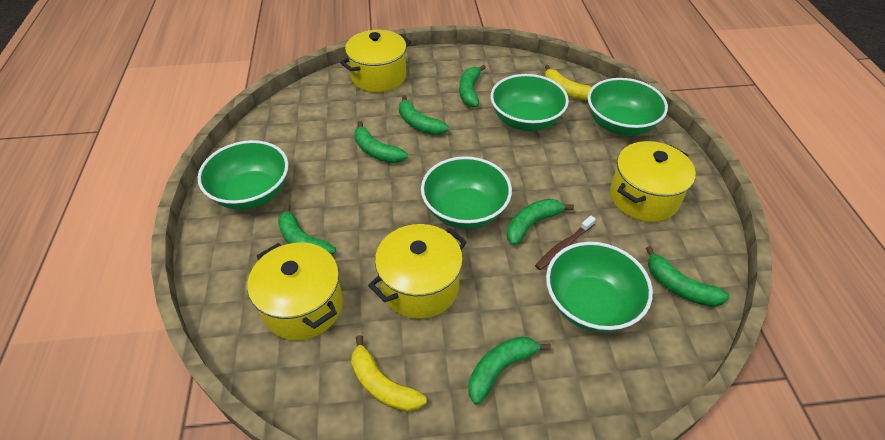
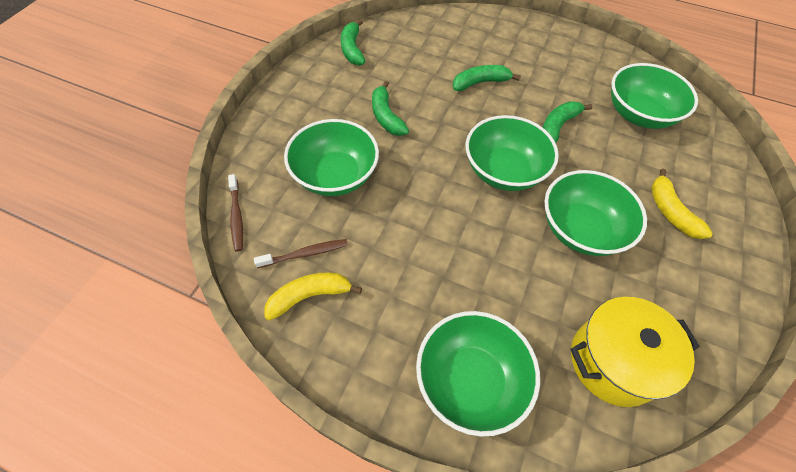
brown toothbrush: 1 -> 2
green banana: 7 -> 4
yellow pot: 4 -> 1

